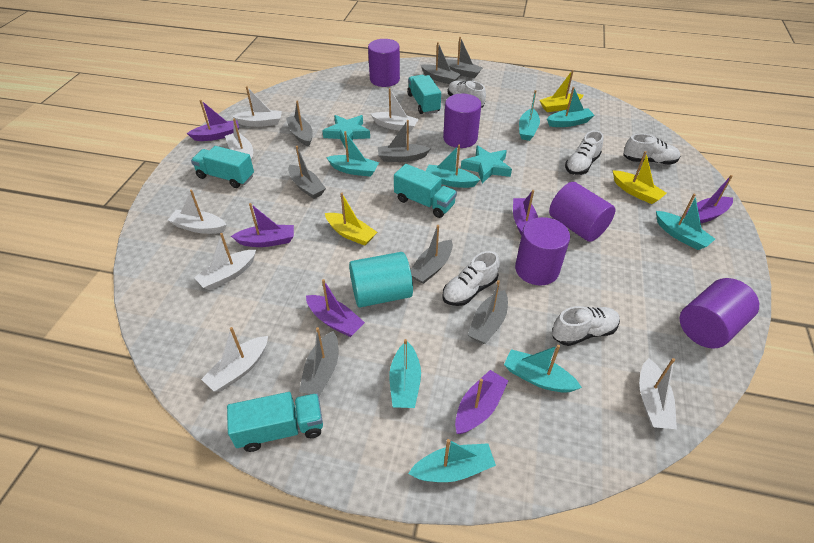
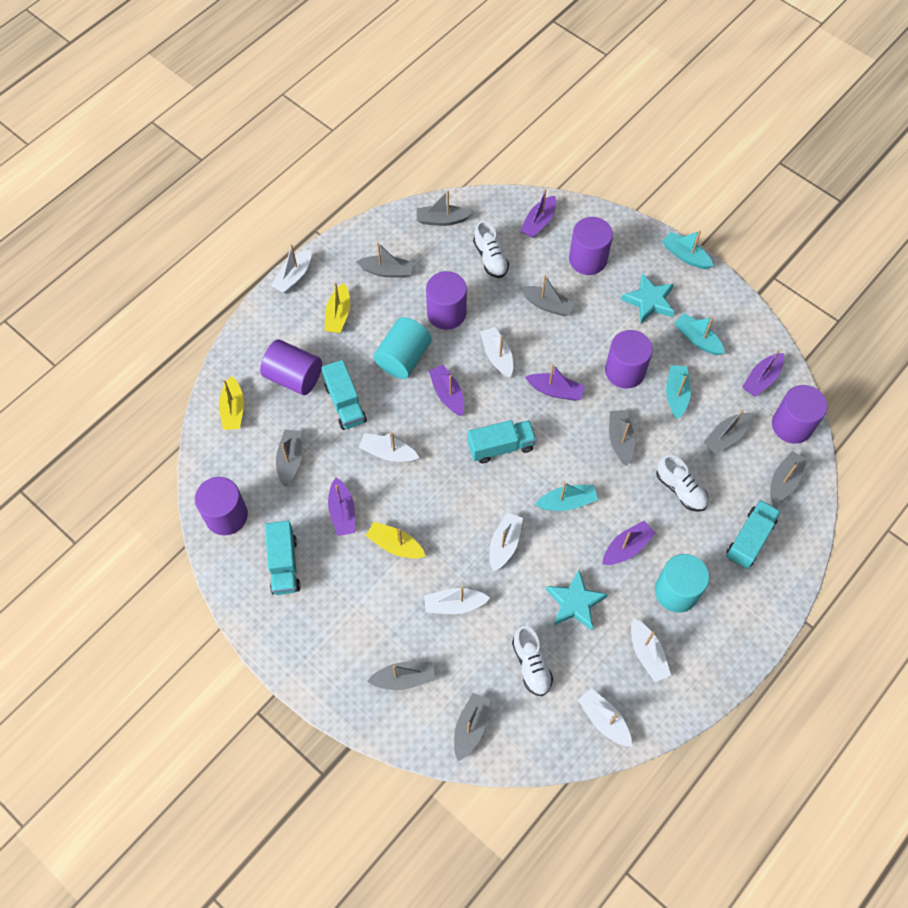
grey boat: 8 -> 9
purple cylinder: 5 -> 6
turquoise boat: 8 -> 4
turquoise cylinder: 1 -> 2
white shoe: 5 -> 3

